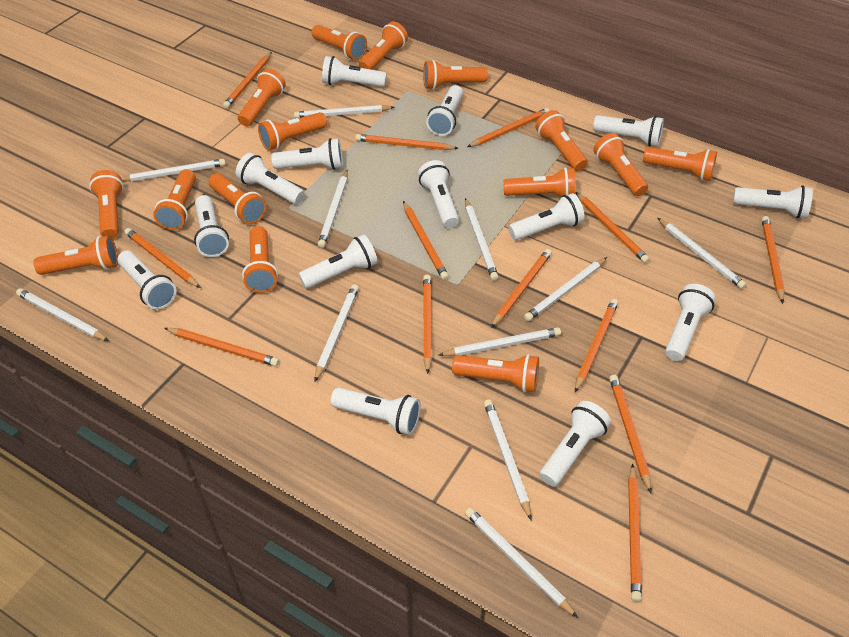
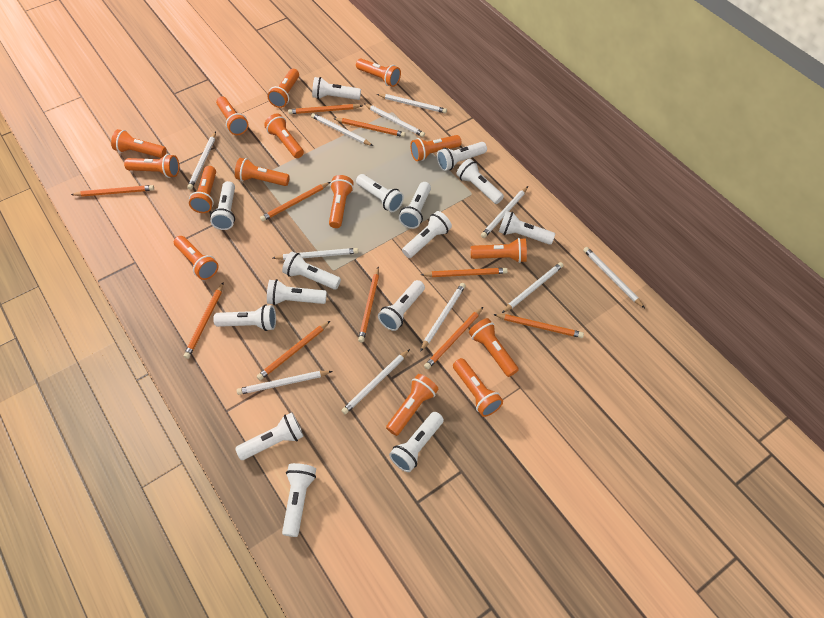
orange pencil: 13 -> 10
white flashlight: 14 -> 15

